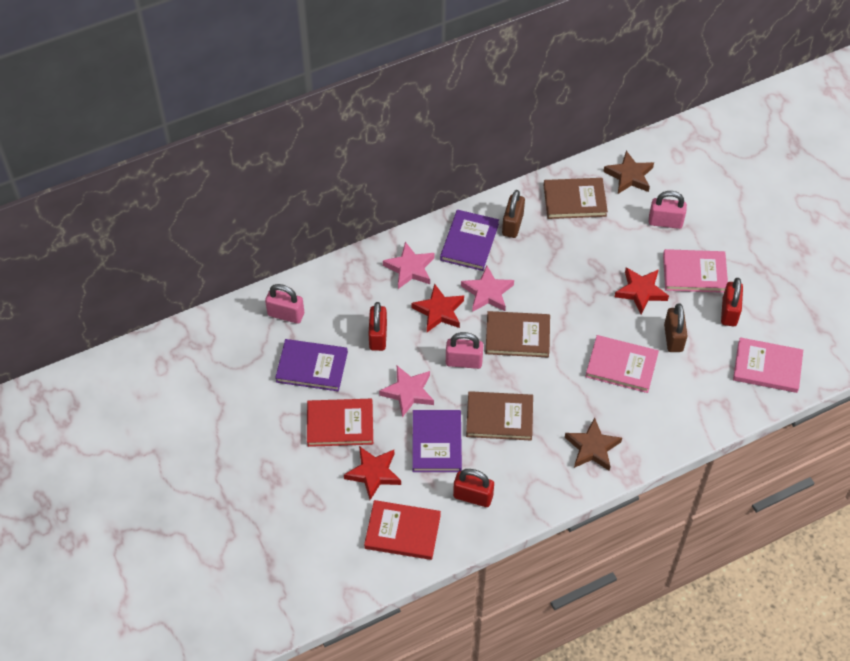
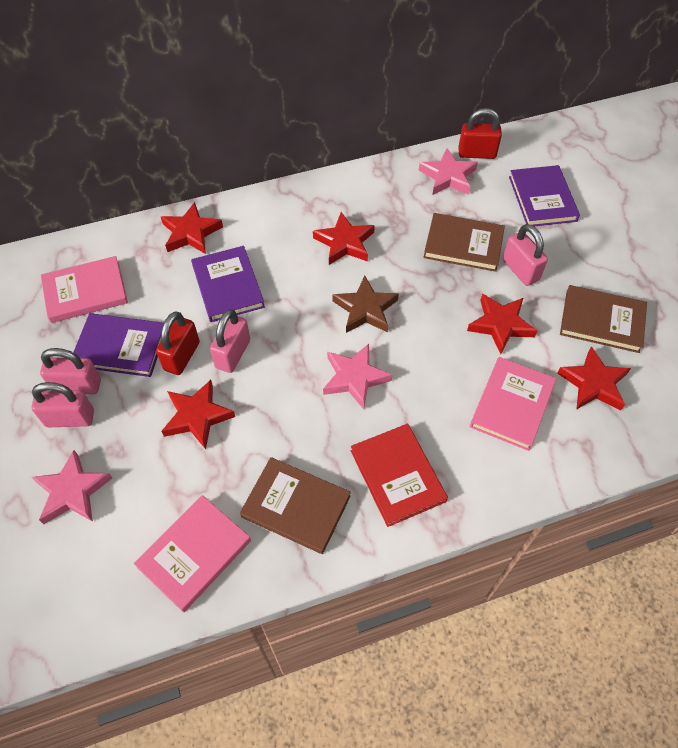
brown padlock: 2 -> 0
brown star: 2 -> 1
pink padlock: 3 -> 4
red book: 2 -> 1
red padlock: 3 -> 2
red star: 3 -> 5

